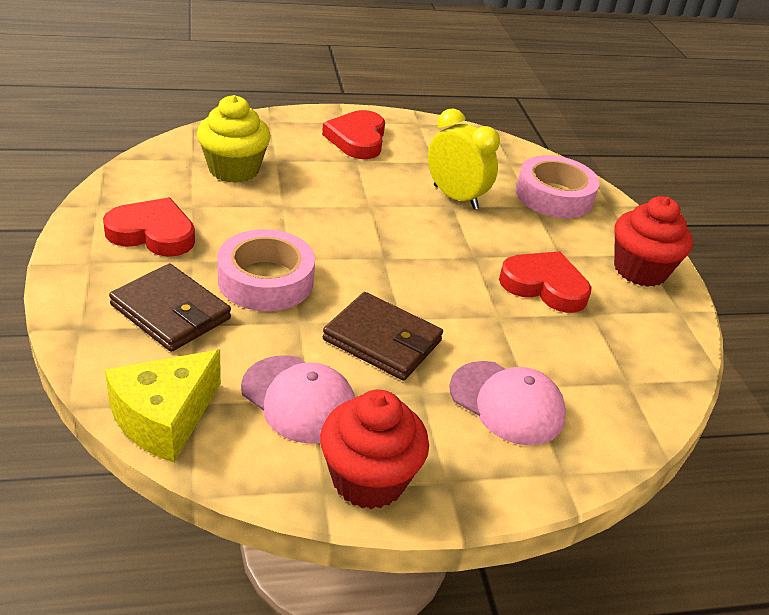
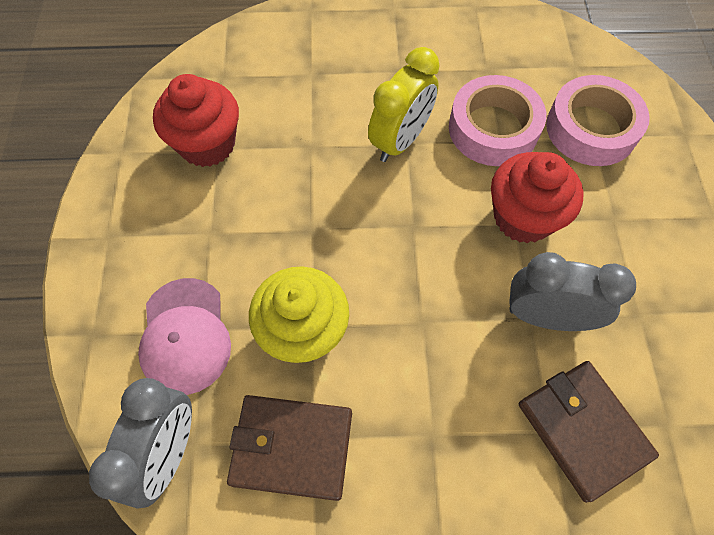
grey clock: 0 -> 2
pink cap: 2 -> 1
red heart: 3 -> 0
yellow cheese: 1 -> 0

